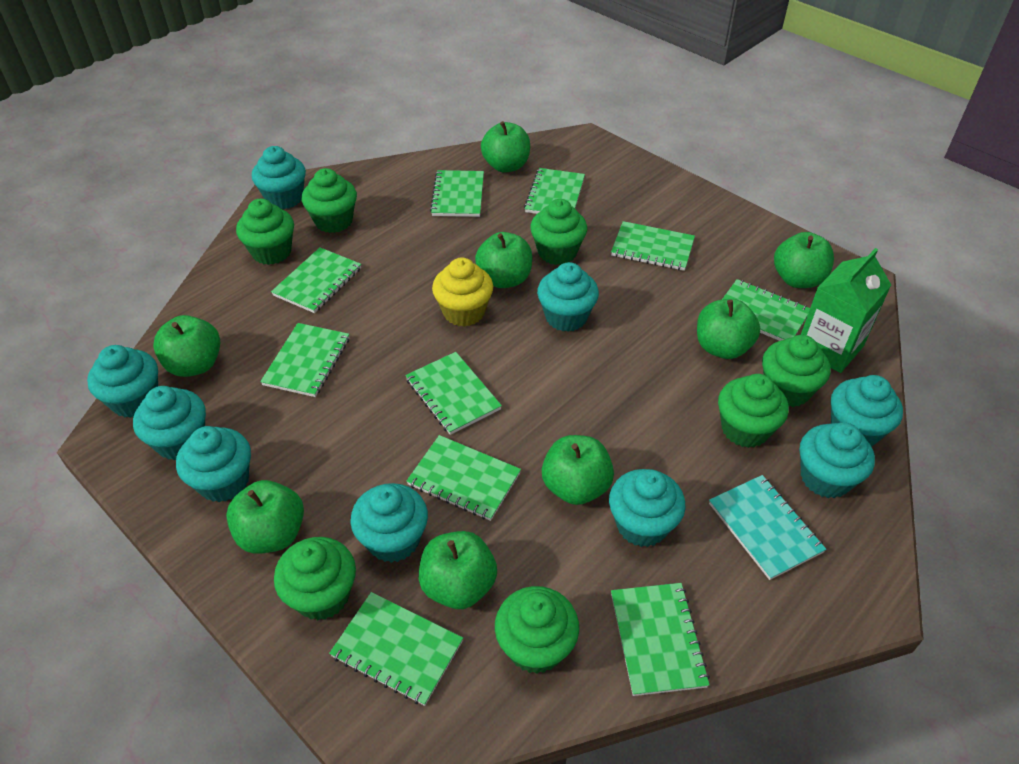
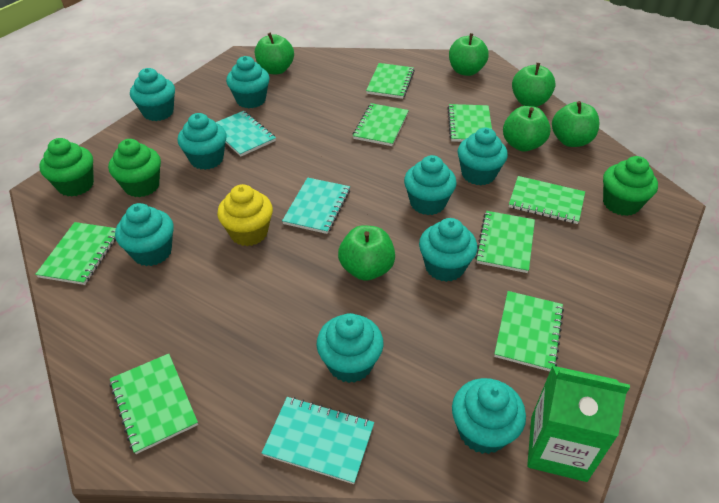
green apple: 8 -> 6
green cupcake: 7 -> 3
green notebook: 10 -> 8
turquoise notebook: 1 -> 3

